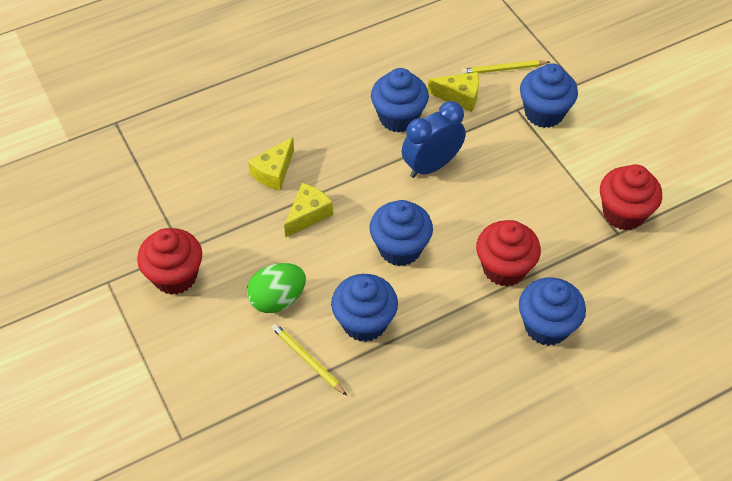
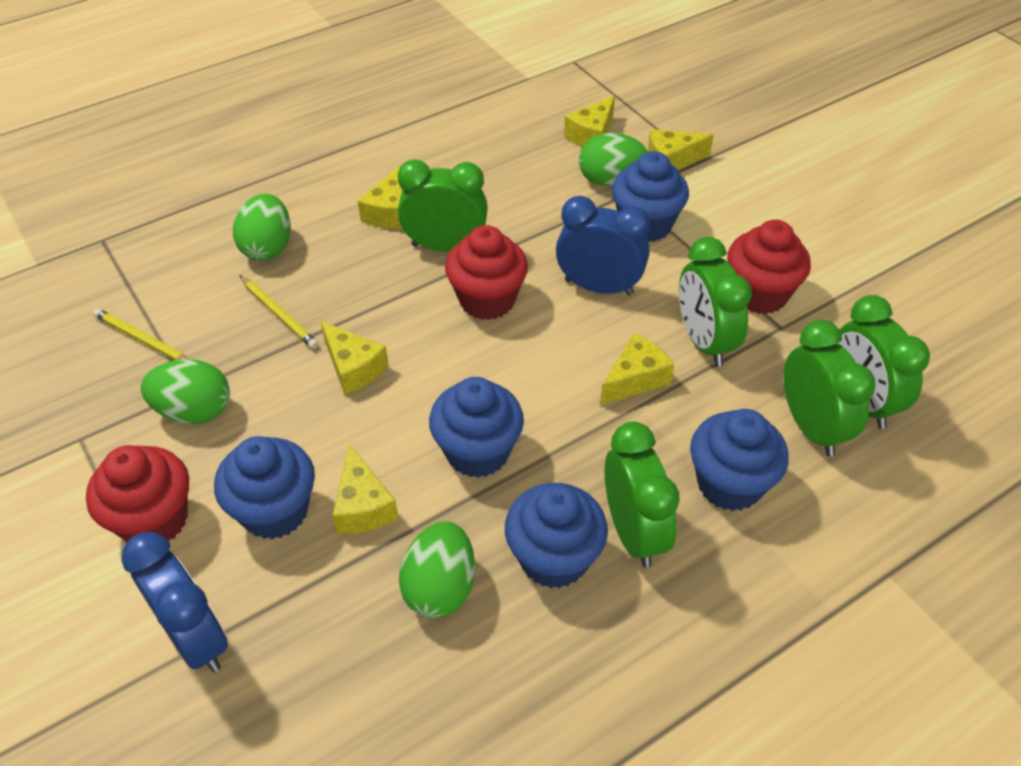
blue clock: 1 -> 2
green clock: 0 -> 5
green egg: 1 -> 4
yellow cheese: 3 -> 6

